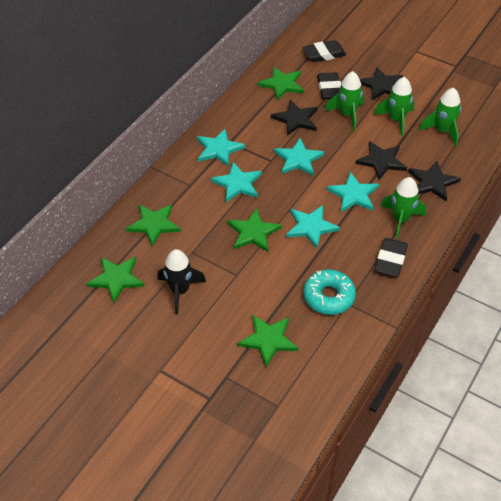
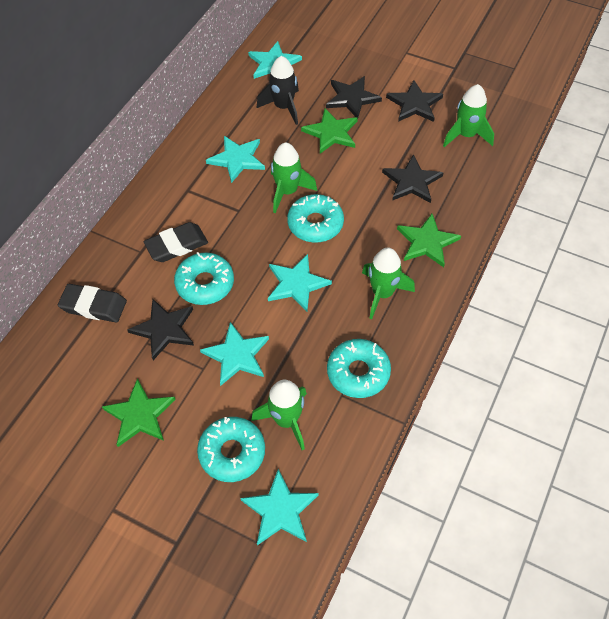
black eraser: 3 -> 2
green star: 5 -> 3
turquoise donut: 1 -> 4

